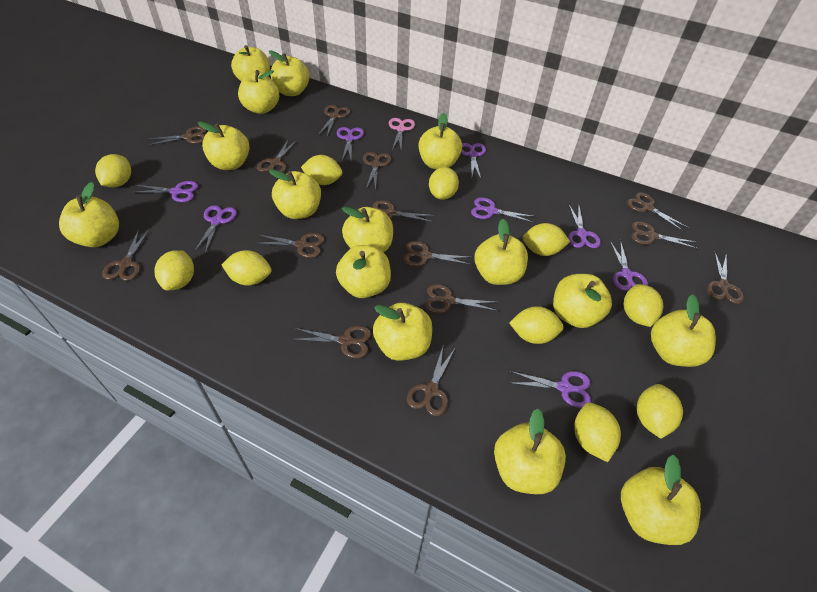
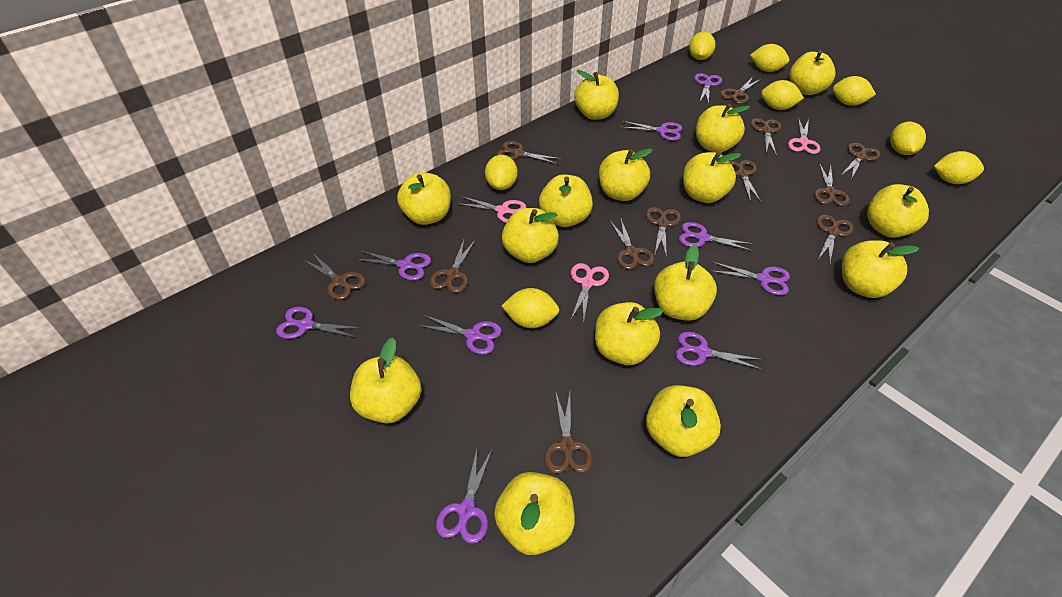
brown scissors: 14 -> 12
pink scissors: 1 -> 3
purple scissors: 8 -> 9
yellow lemon: 10 -> 8

